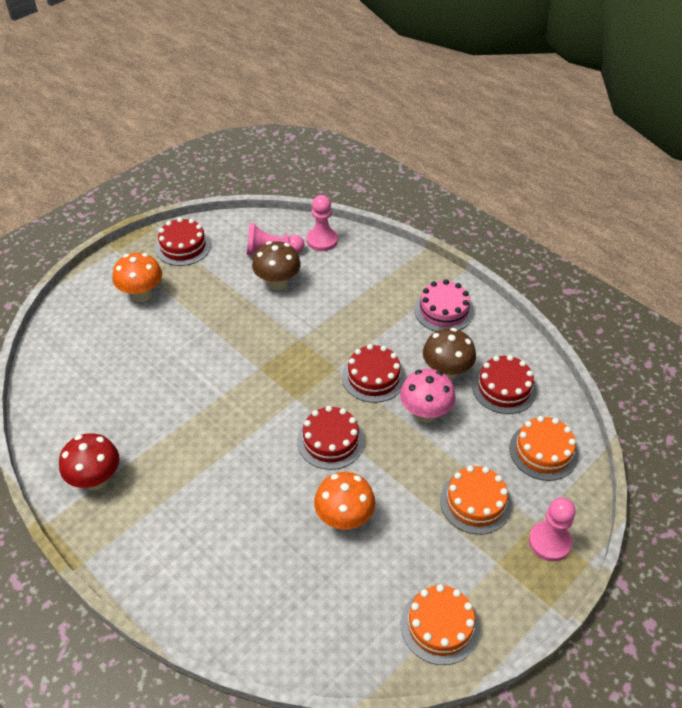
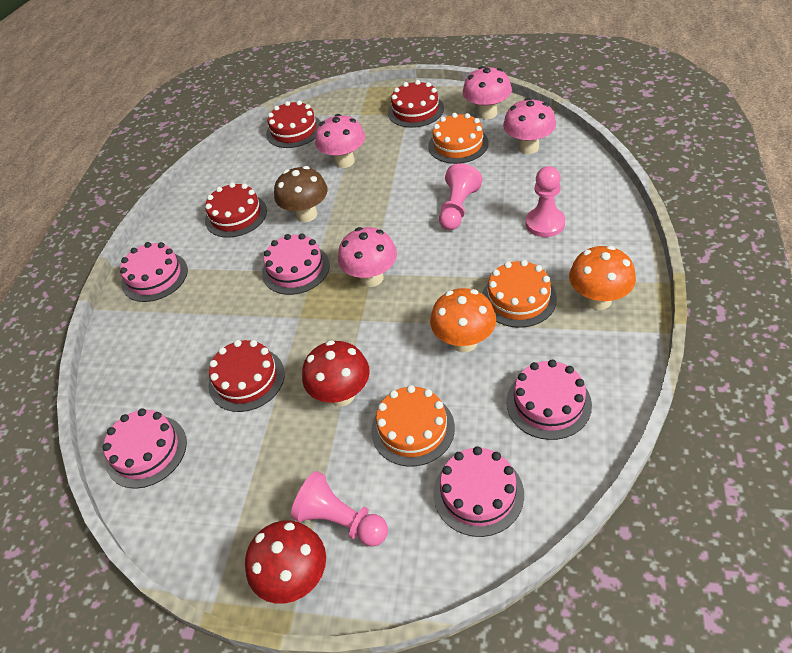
brown mushroom: 2 -> 1
pink cake: 1 -> 5
pink mushroom: 1 -> 4
red mushroom: 1 -> 2

